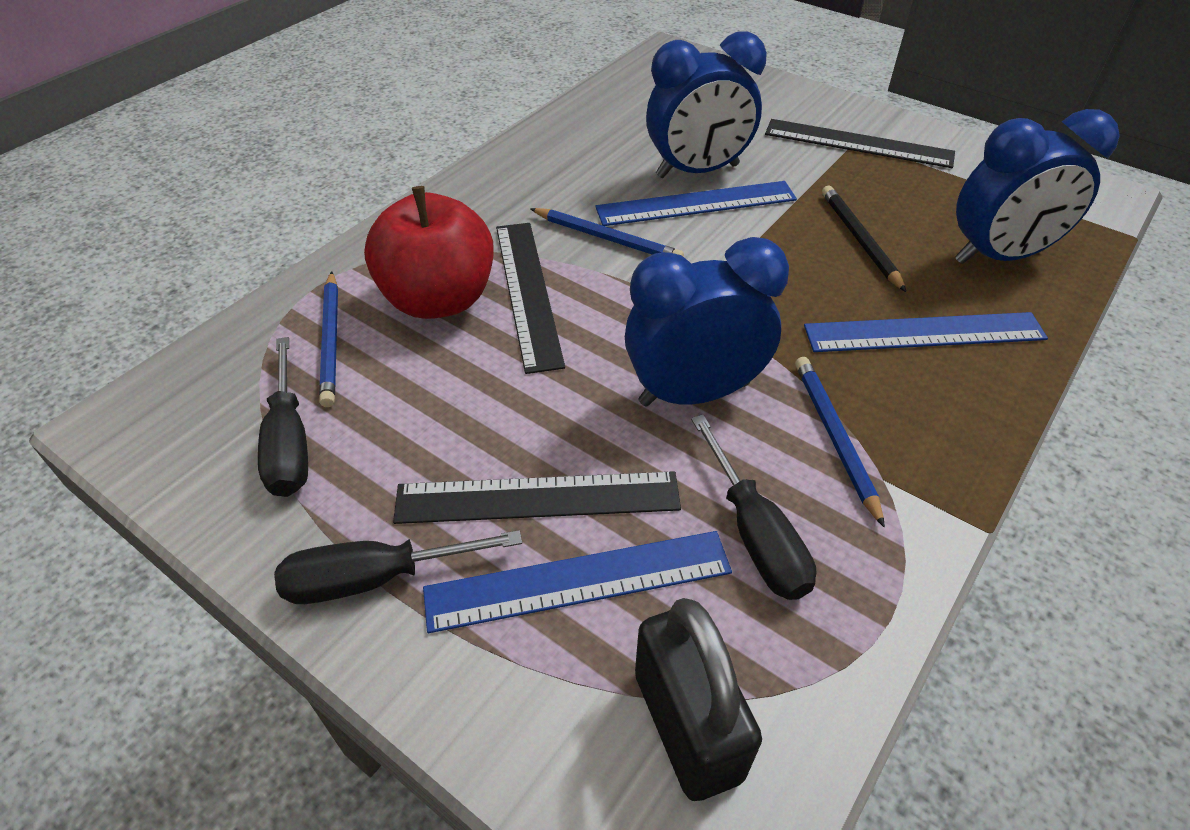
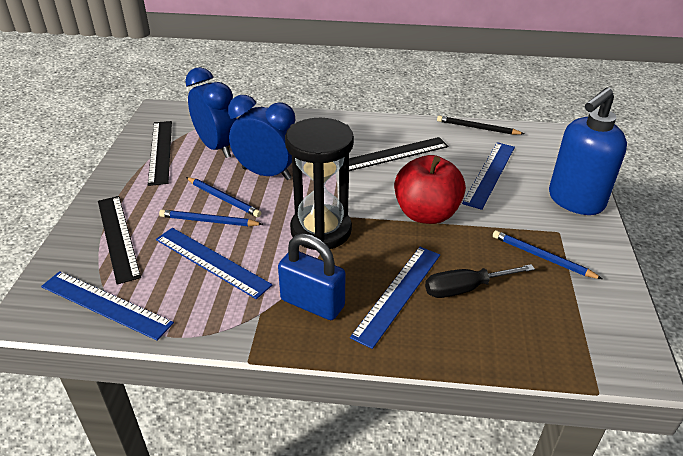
black hourglass: 0 -> 1
black padlock: 1 -> 0
black screwdriver: 3 -> 1
blue clock: 3 -> 2
blue padlock: 0 -> 1
blue ruler: 3 -> 4
blue soap dispenser: 0 -> 1

